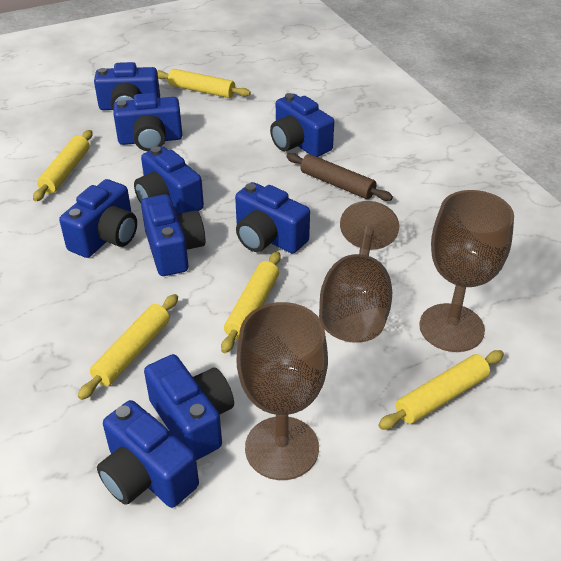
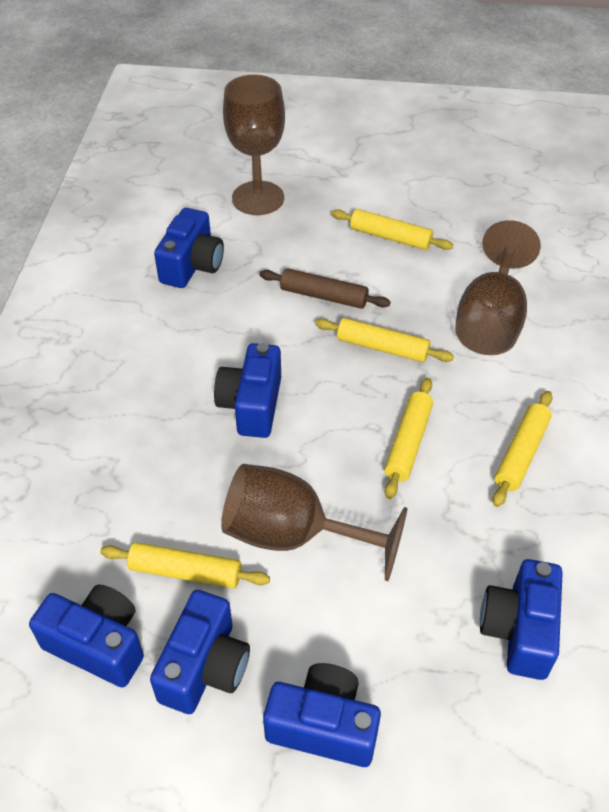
blue camera: 9 -> 6

